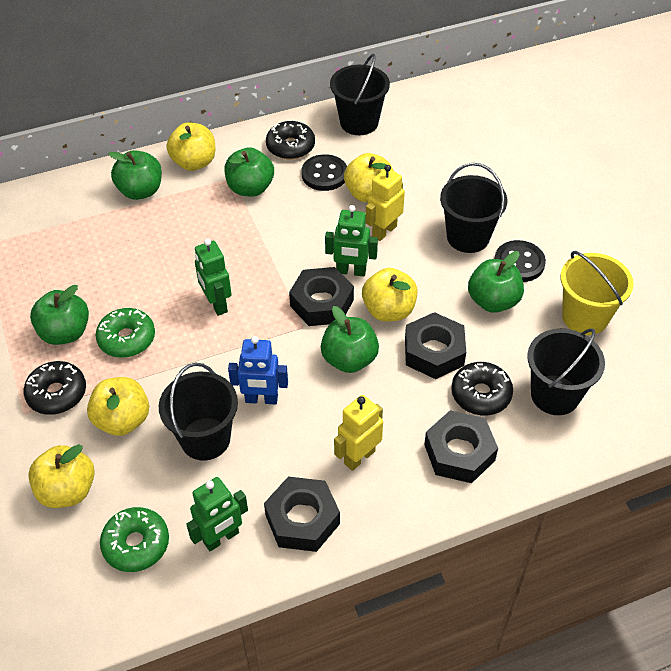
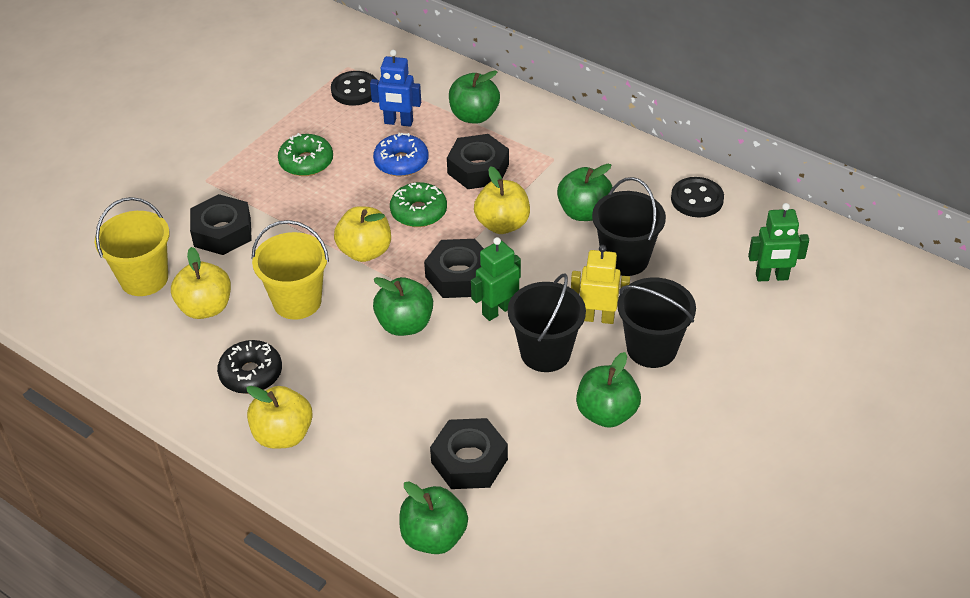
black bucket: 4 -> 3
black donut: 3 -> 1
blue donut: 0 -> 1
green robot: 3 -> 2
yellow apple: 5 -> 4
yellow bucket: 1 -> 2
yellow robot: 2 -> 1

